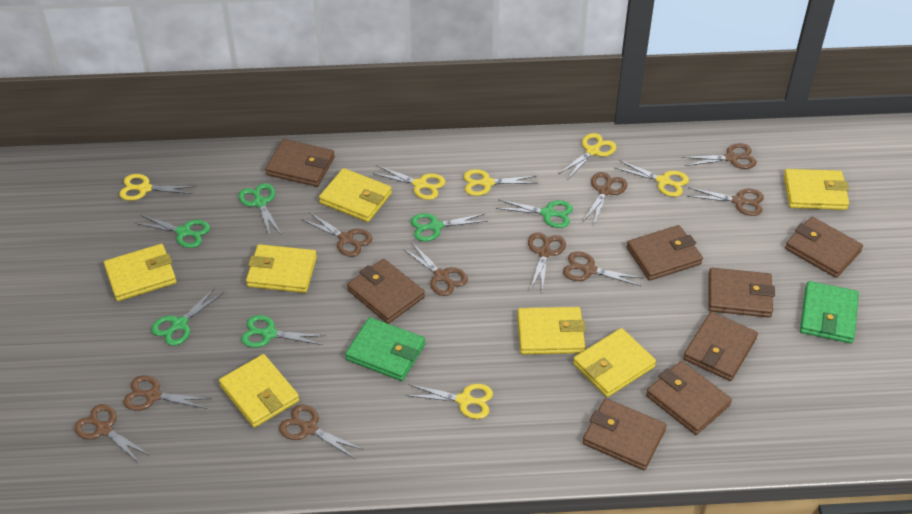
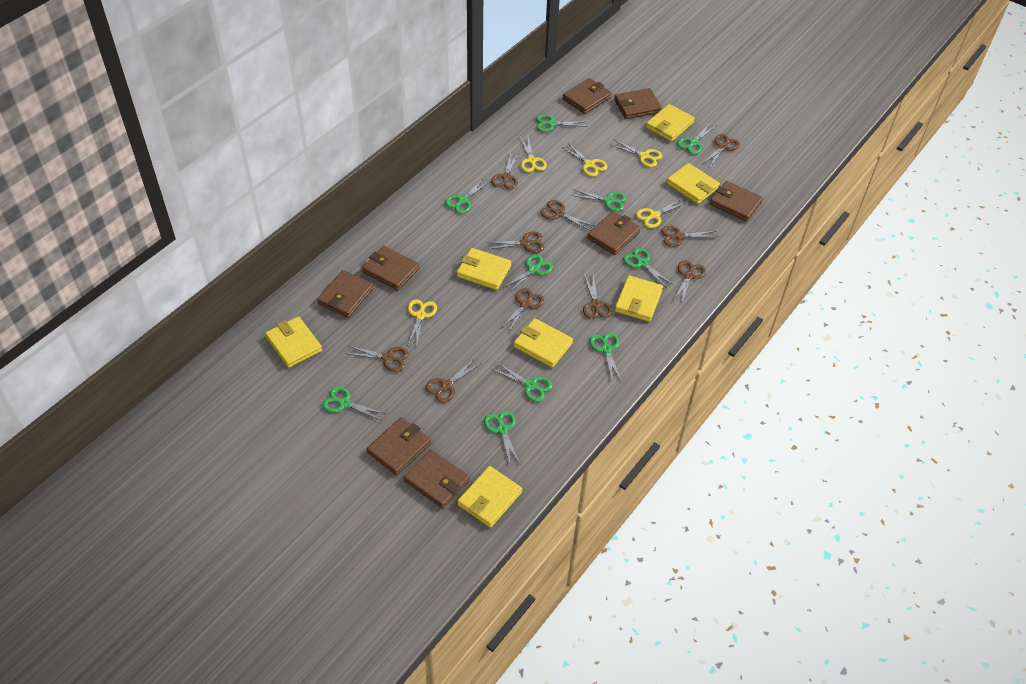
green scissors: 6 -> 10
green wallet: 2 -> 0
yellow scissors: 6 -> 5

